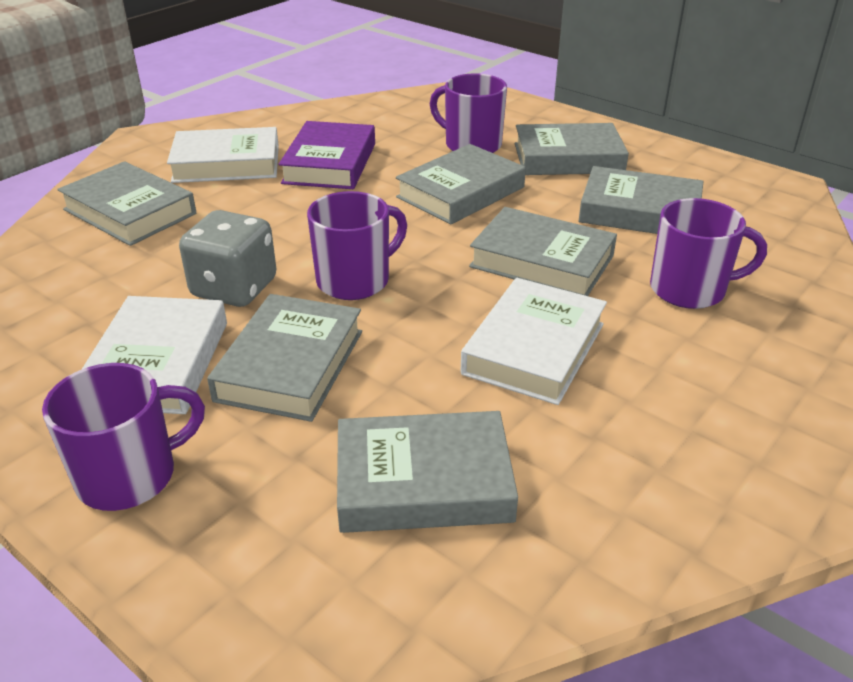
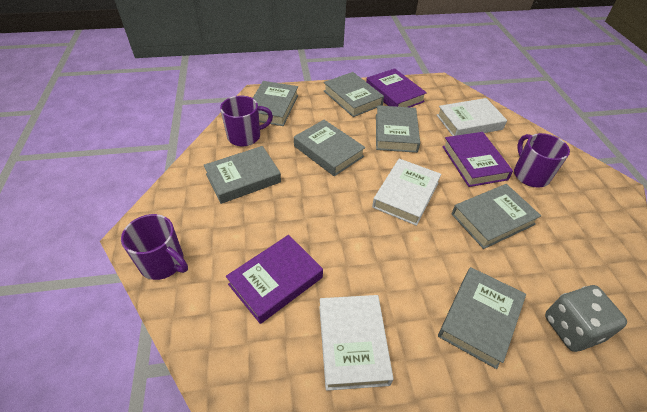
purple book: 1 -> 3
purple mug: 4 -> 3

